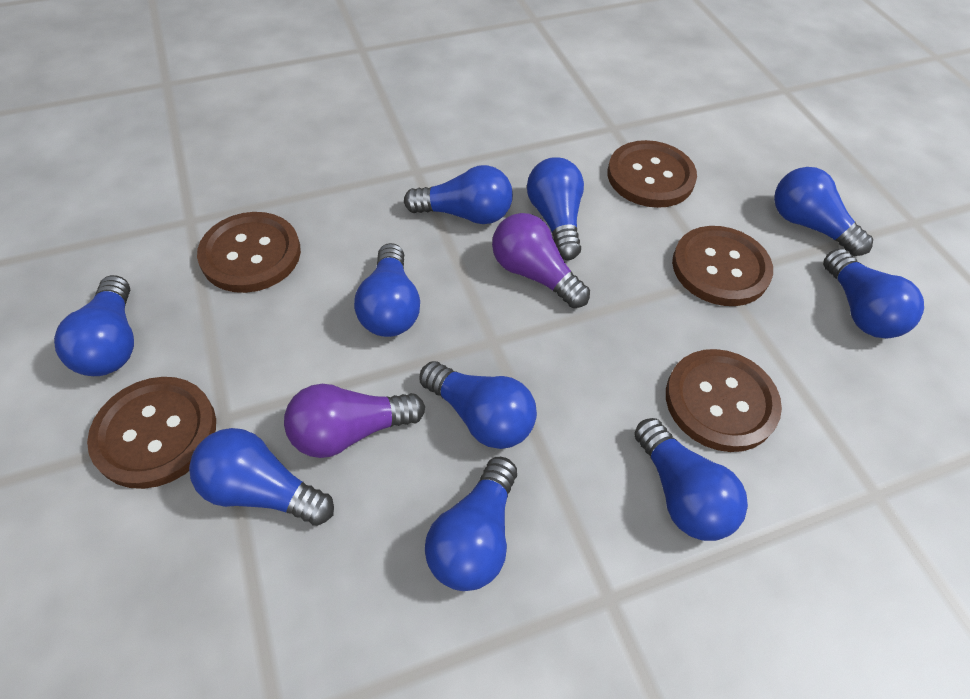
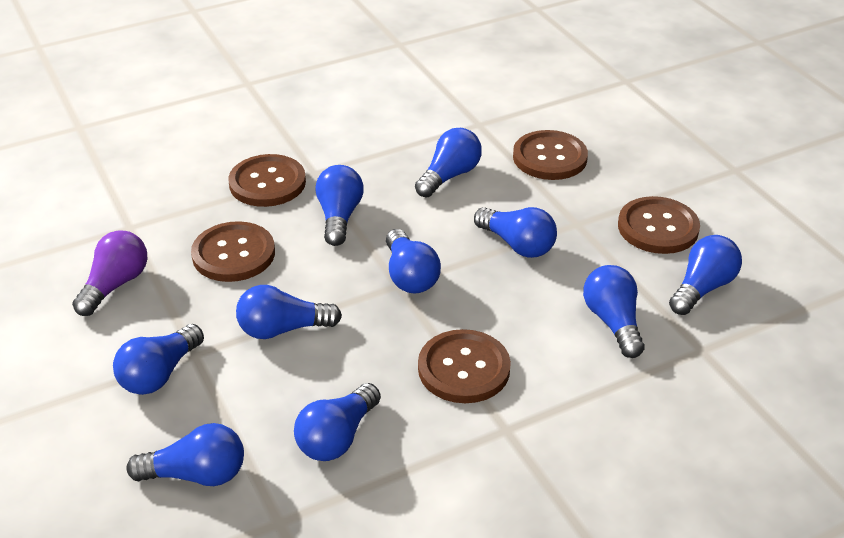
purple light bulb: 2 -> 1

